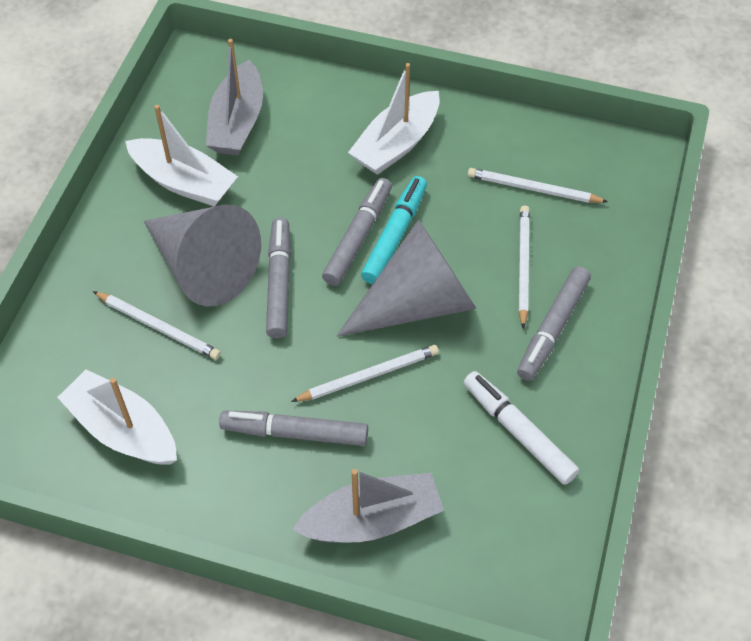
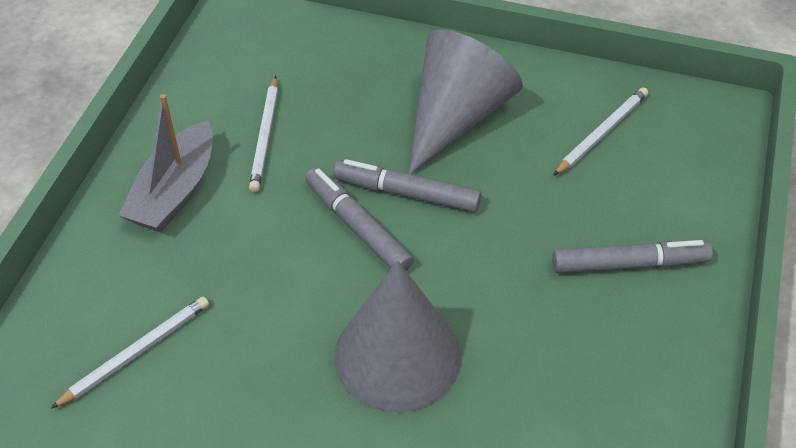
grey boat: 2 -> 1
grey marker: 4 -> 3
turquoise marker: 1 -> 0
white boat: 3 -> 0
white marker: 1 -> 0
white pencil: 4 -> 3

